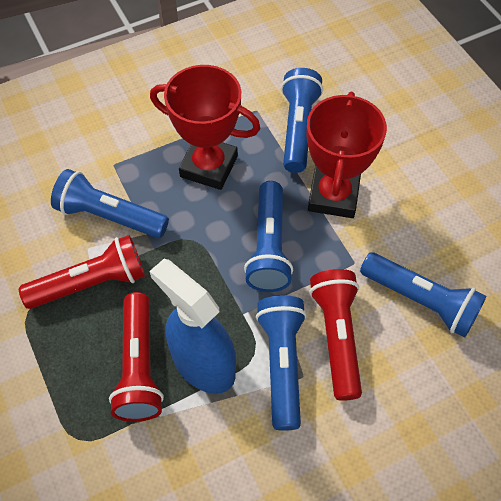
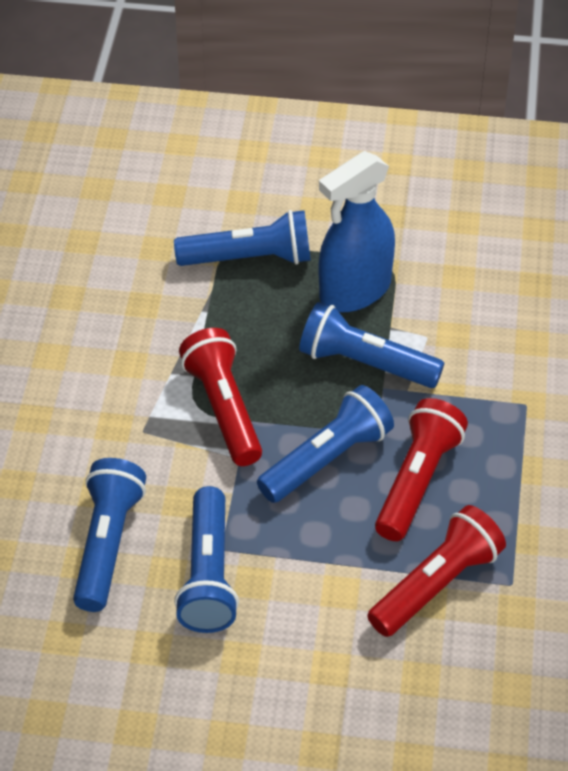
red trophy: 2 -> 0

